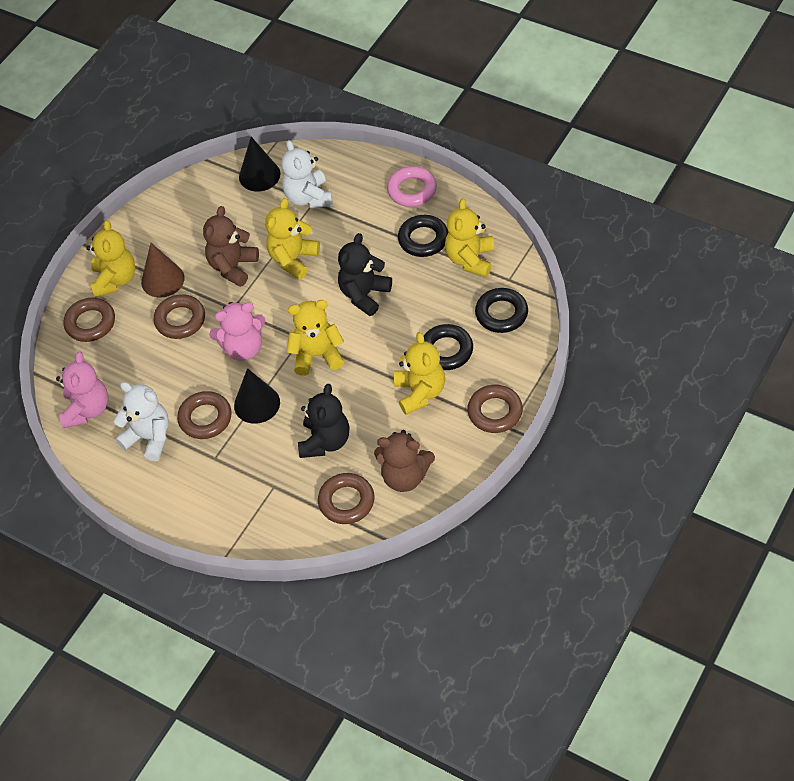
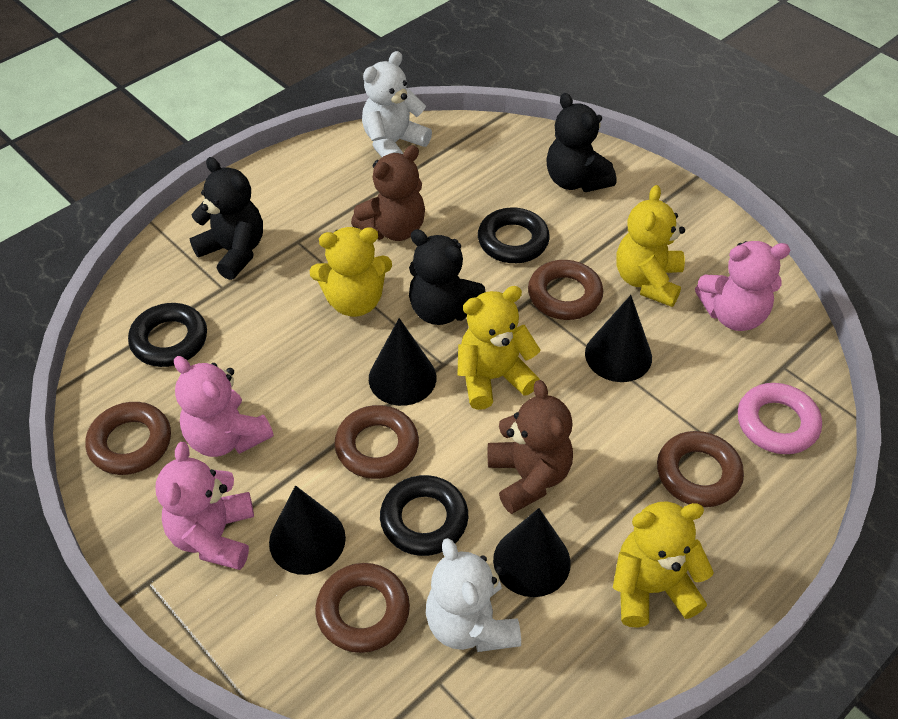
black cone: 2 -> 4
black teddy bear: 2 -> 3
brown cone: 1 -> 0
pink teddy bear: 2 -> 3
yellow teddy bear: 5 -> 4

